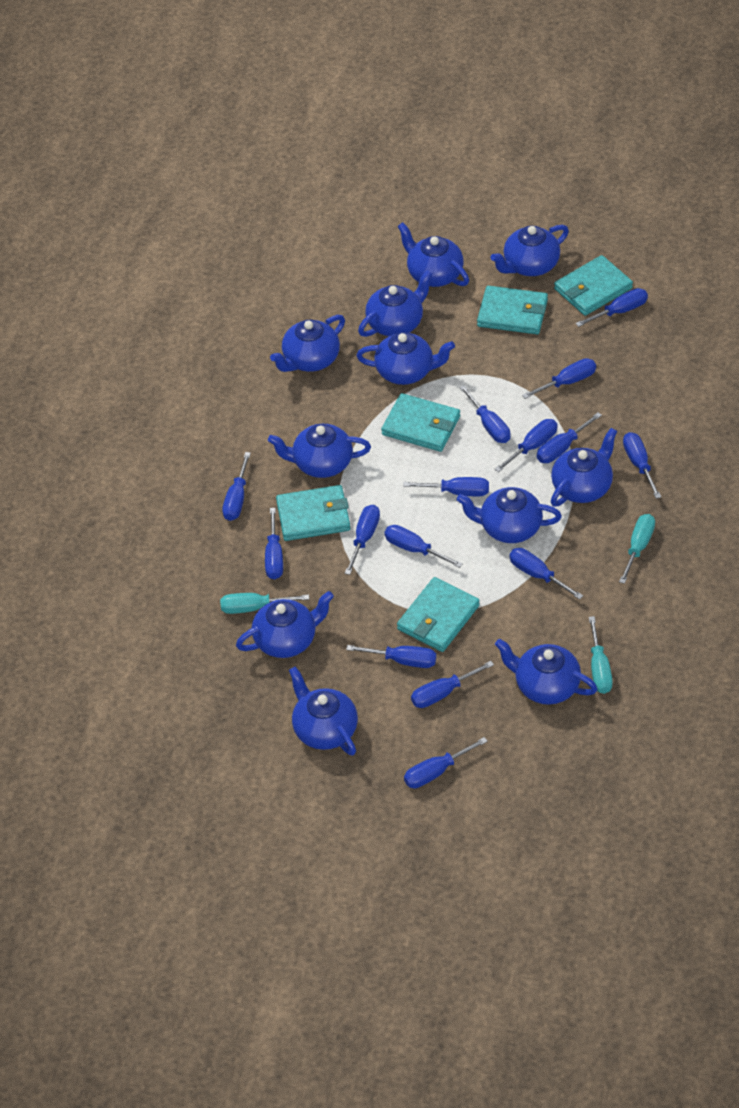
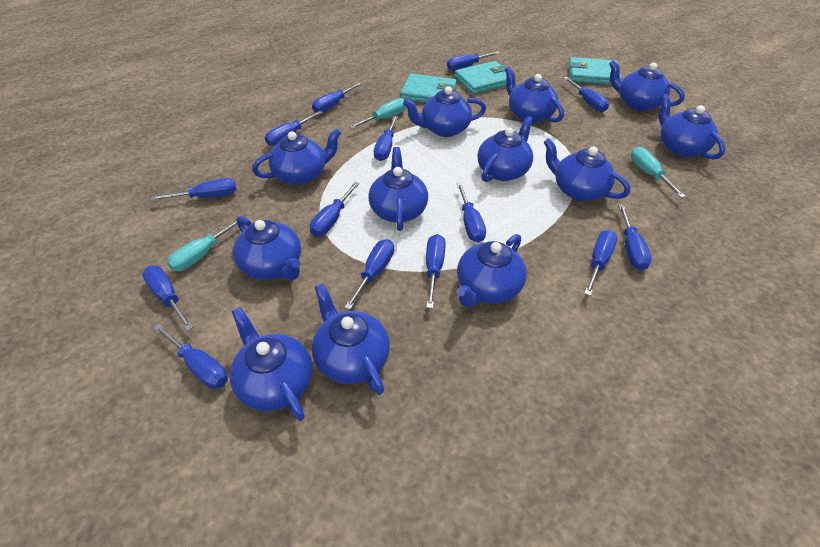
blue screwdriver: 15 -> 14
blue teapot: 11 -> 12
turquoise wallet: 5 -> 3

